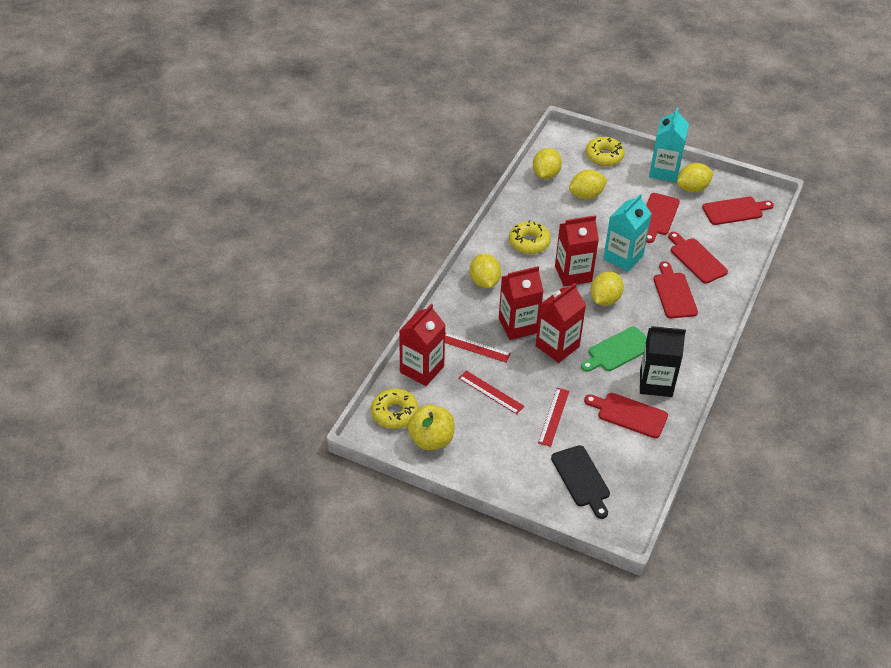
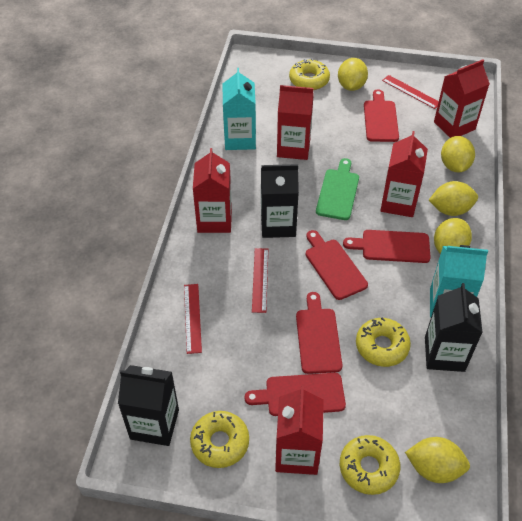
black carton: 1 -> 3
black cutting board: 1 -> 0
red carton: 4 -> 5
yellow apple: 1 -> 0
yellow donut: 3 -> 4

